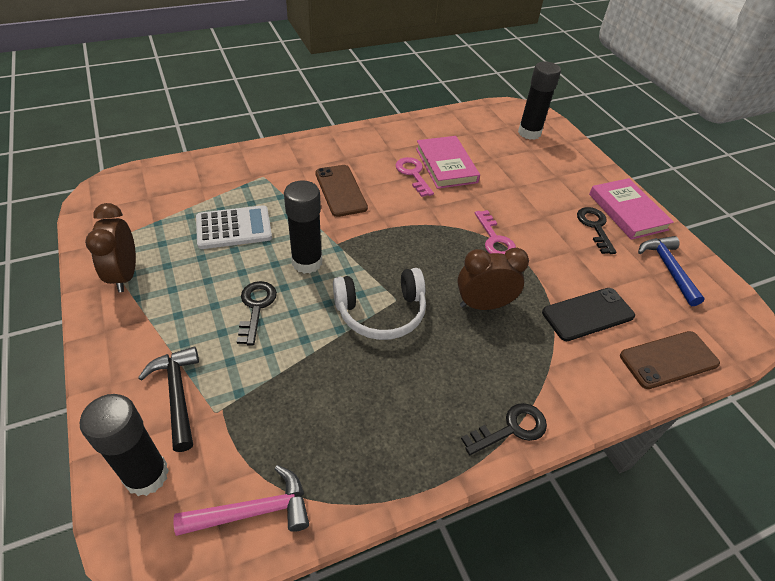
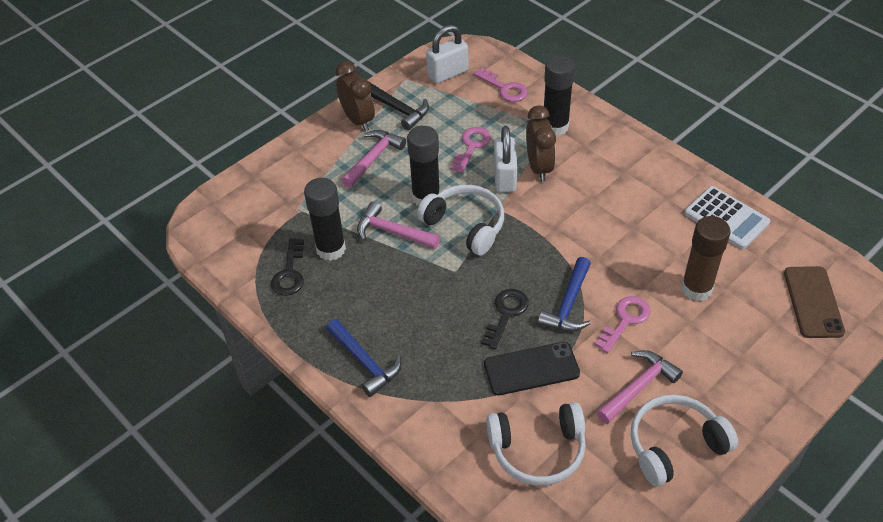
black key: 3 -> 2
blue hammer: 1 -> 2
brown glue stick: 0 -> 1
brown phone: 2 -> 1
pink book: 2 -> 0
pink hammer: 1 -> 3
pink key: 2 -> 3
white headphones: 1 -> 3
white padlock: 0 -> 2

